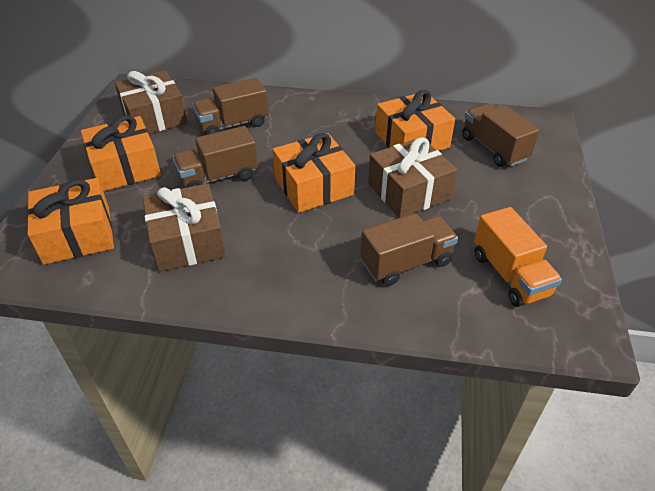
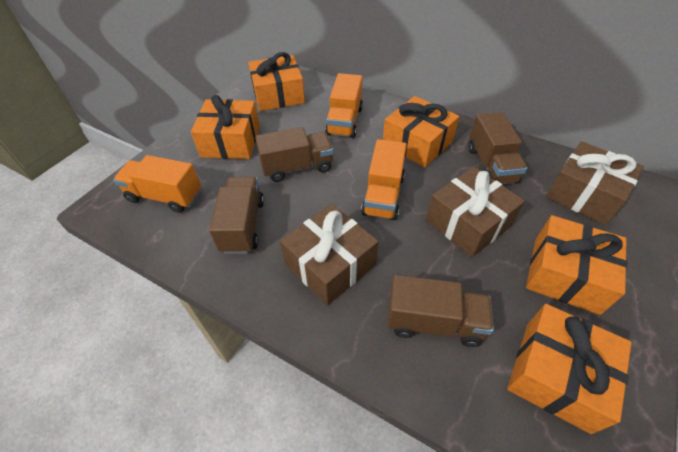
orange gift: 4 -> 5
orange truck: 1 -> 3

